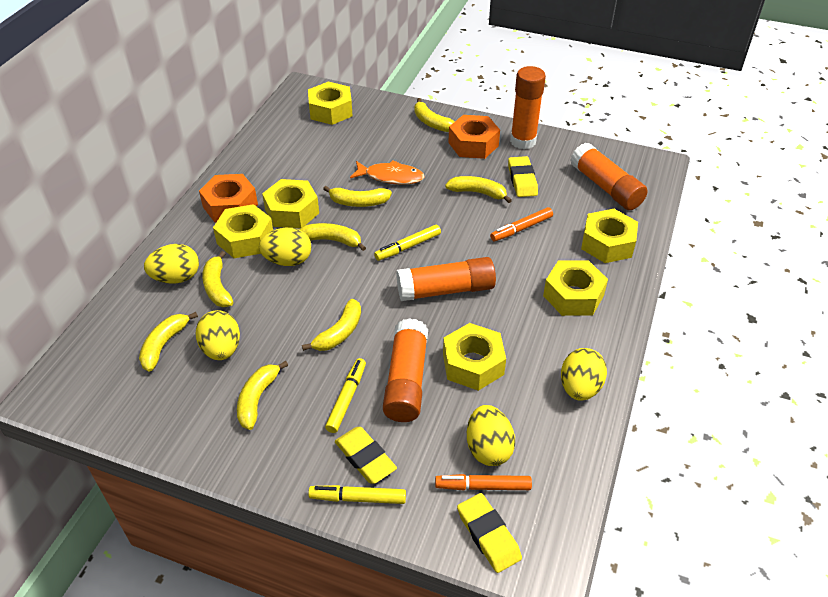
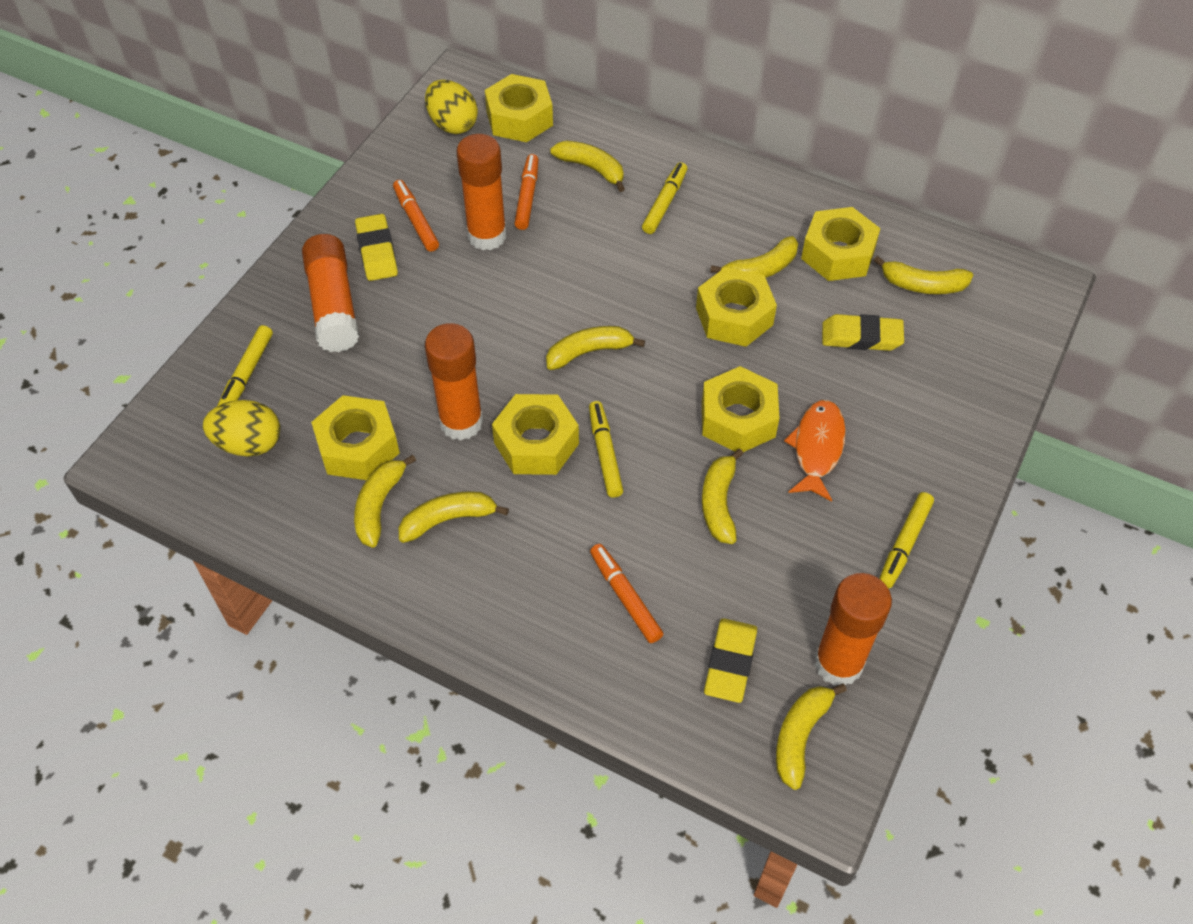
orange marker: 2 -> 3
orange nut: 2 -> 0
yellow egg: 5 -> 2
yellow marker: 3 -> 4

